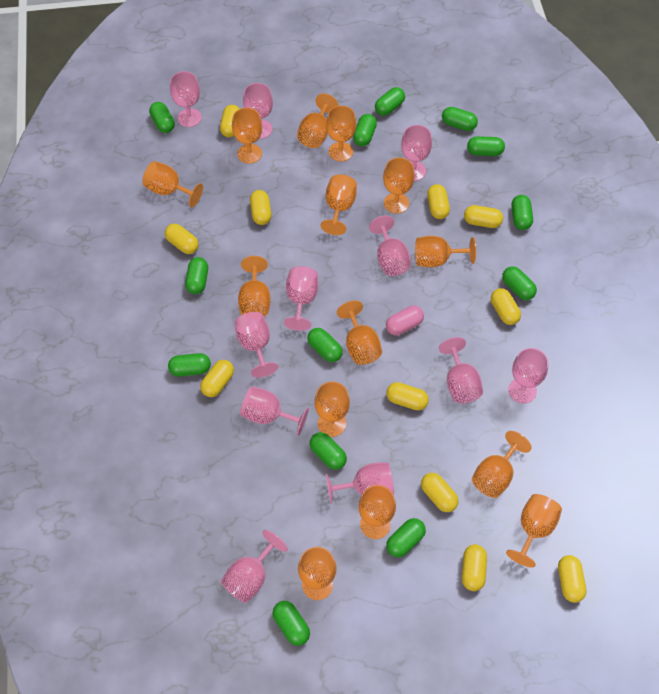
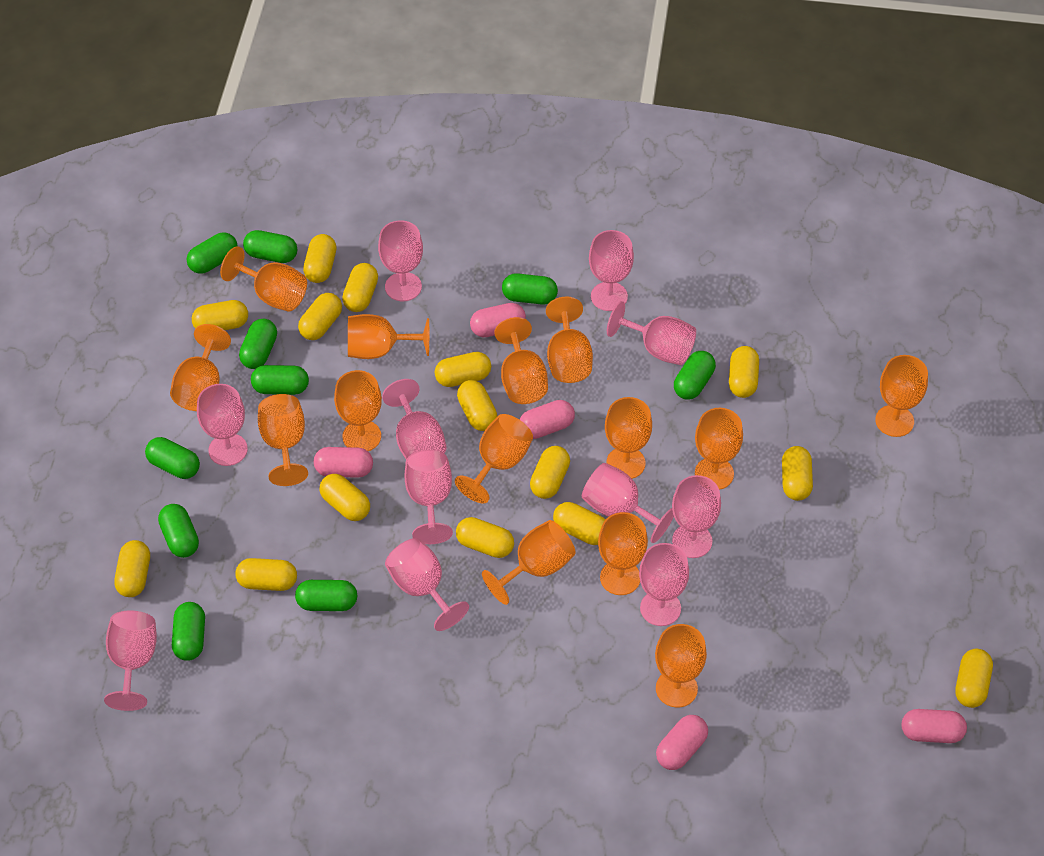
green capsule: 13 -> 10
pink capsule: 1 -> 5
yellow capsule: 11 -> 15

